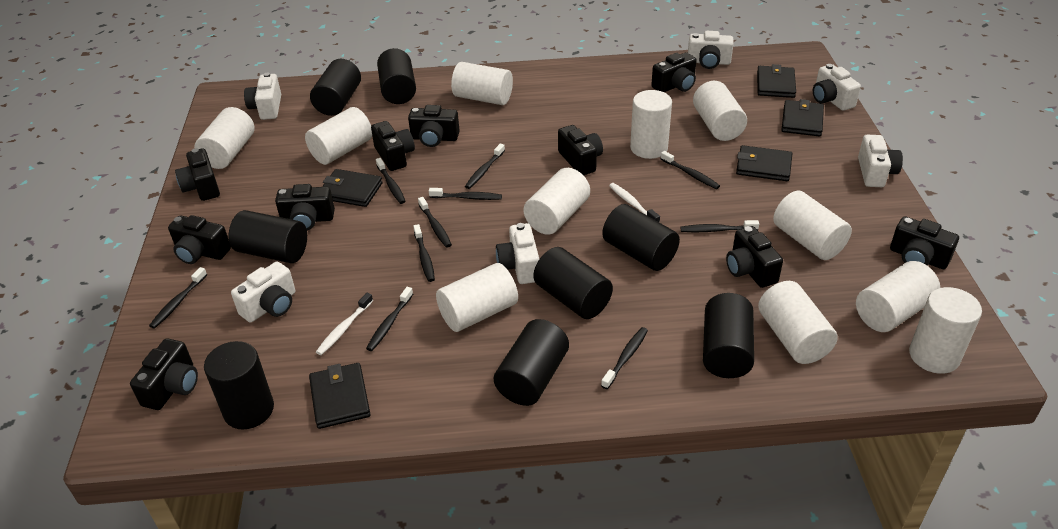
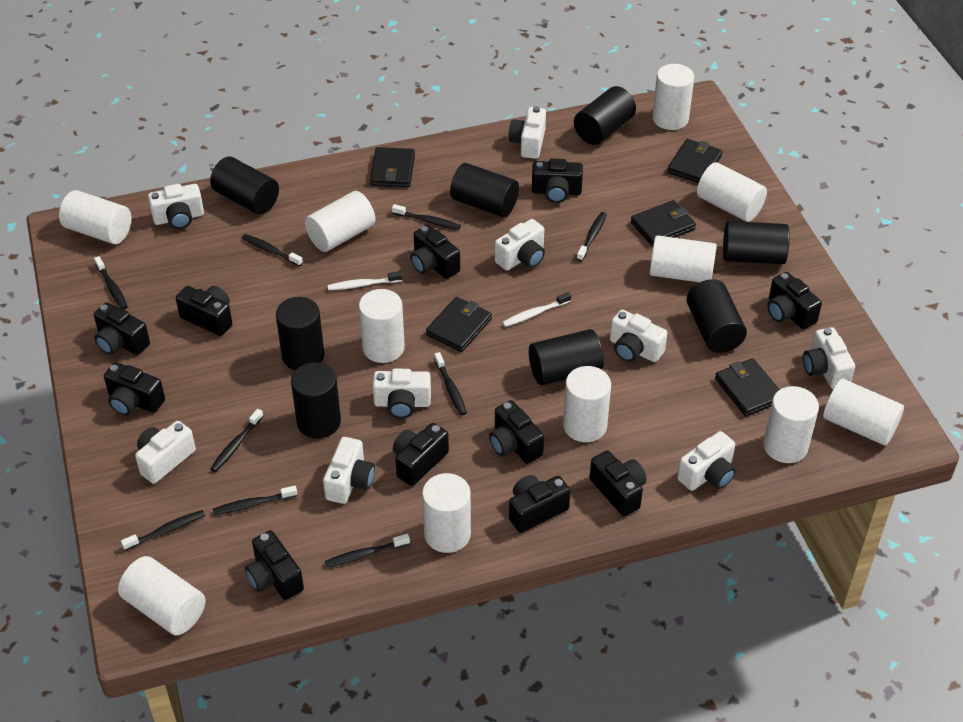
black camera: 10 -> 11
black toothbrush: 10 -> 9
white camera: 6 -> 9

